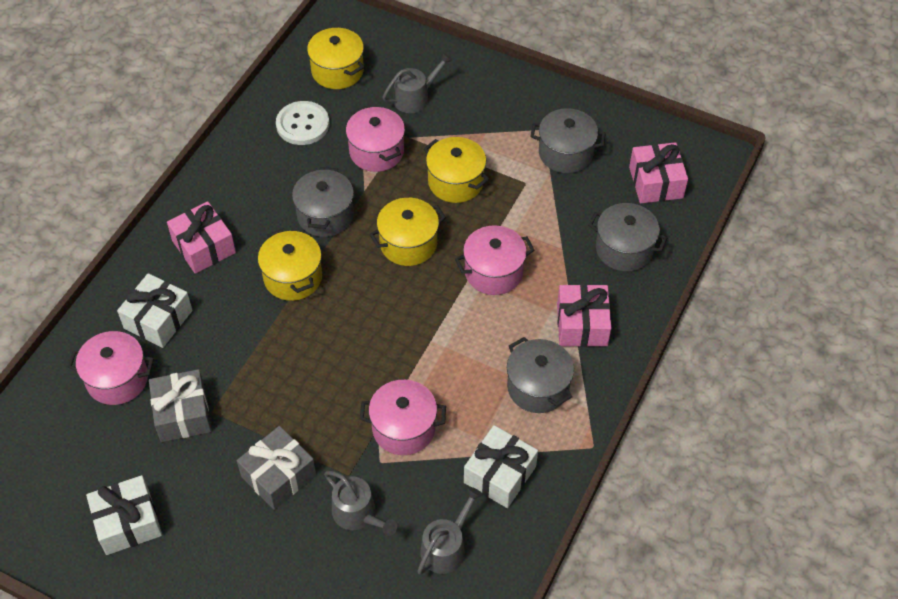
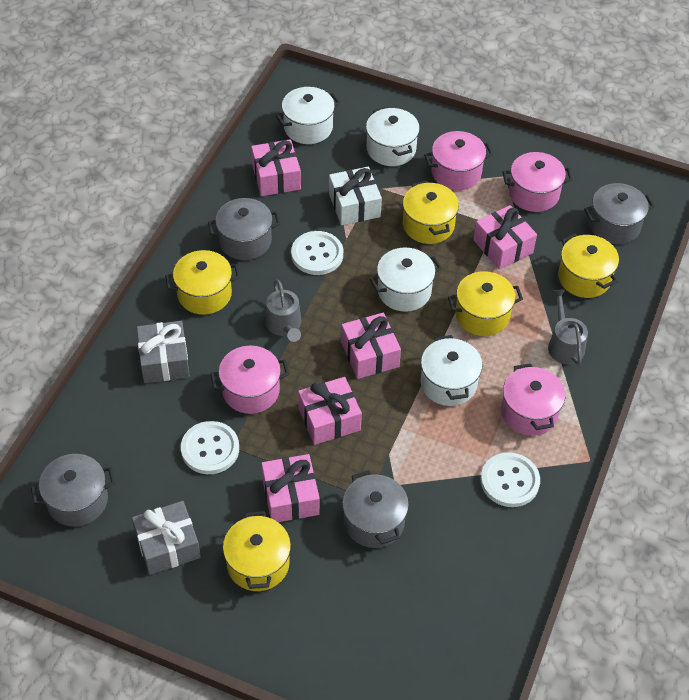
grey watering can: 3 -> 2
pink gift: 3 -> 5
white button: 1 -> 3
white gift: 3 -> 1
white pot: 0 -> 4
yellow pot: 4 -> 5

